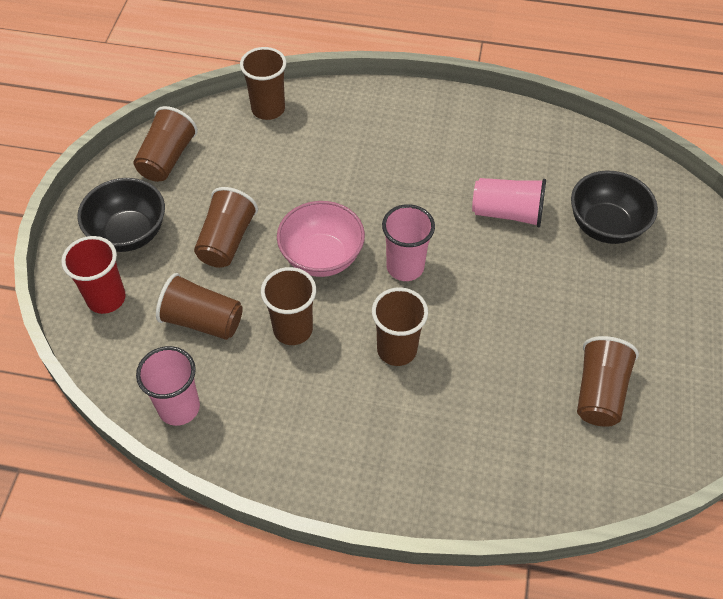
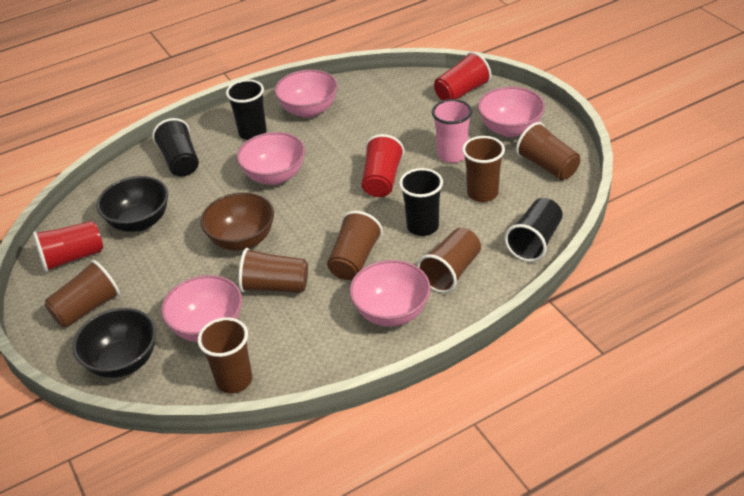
black cup: 0 -> 4
brown bowl: 0 -> 1
pink bowl: 1 -> 5
pink cup: 3 -> 1
red cup: 1 -> 3

